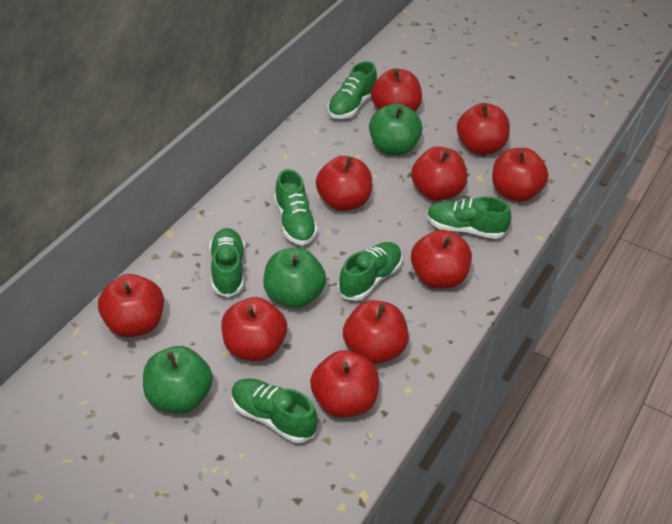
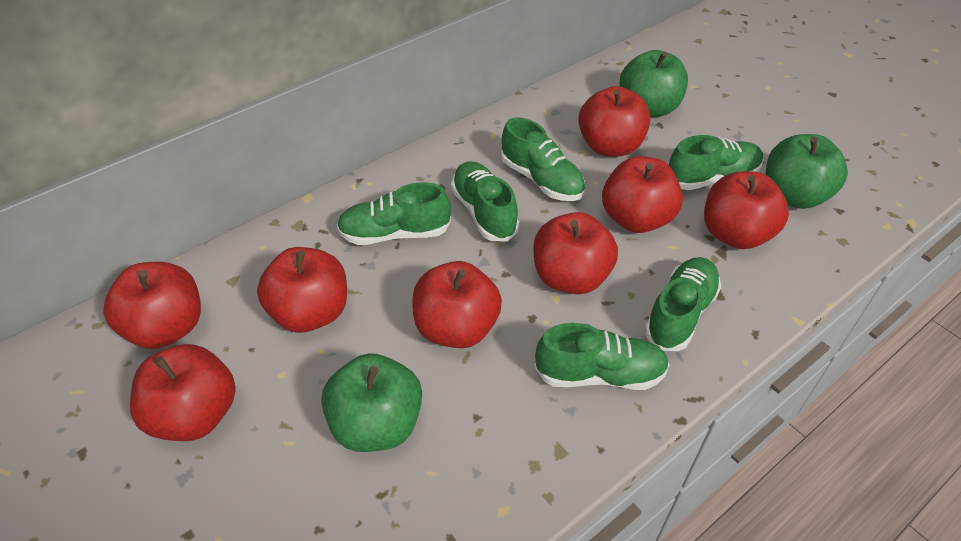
red apple: 10 -> 8

